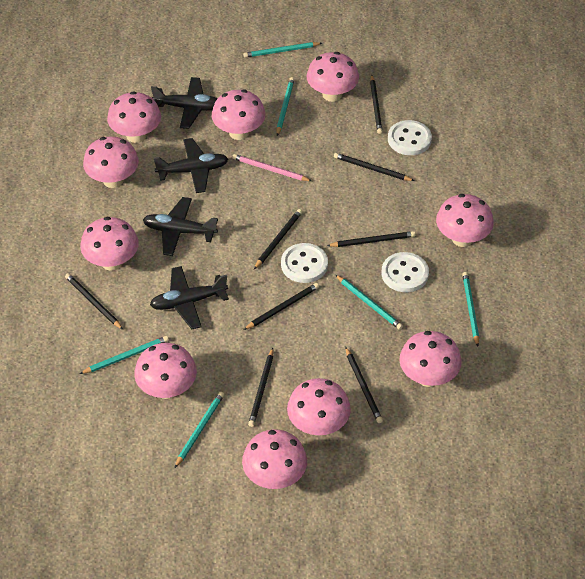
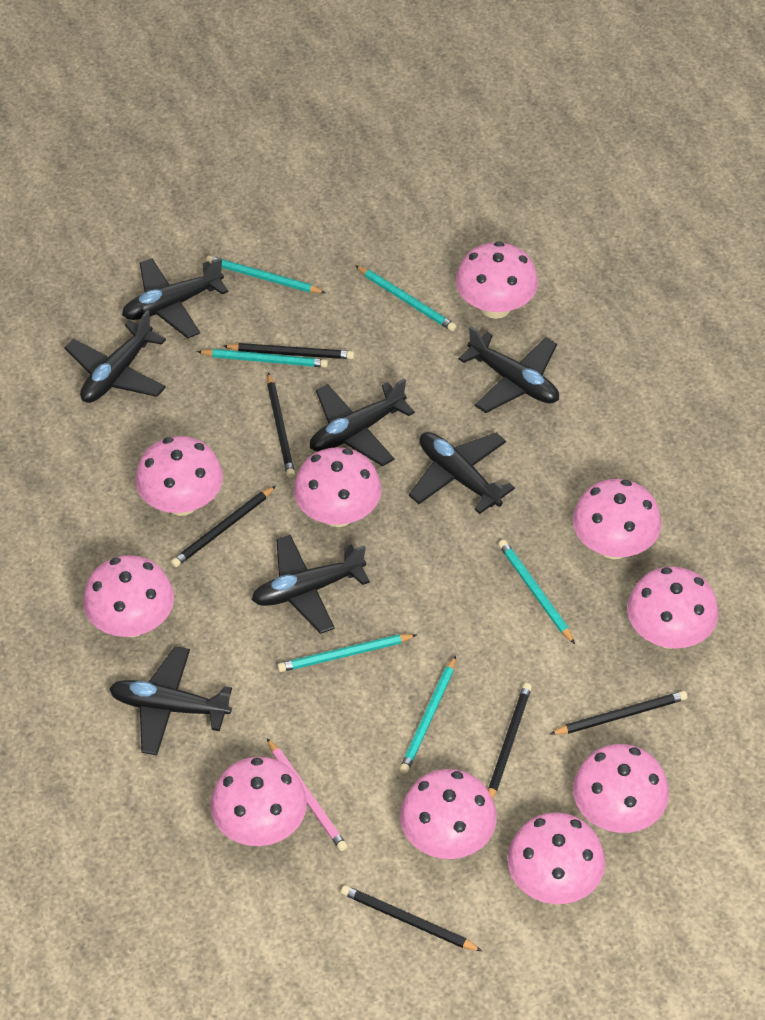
black pencil: 8 -> 6
black plane: 4 -> 7
white button: 3 -> 0

